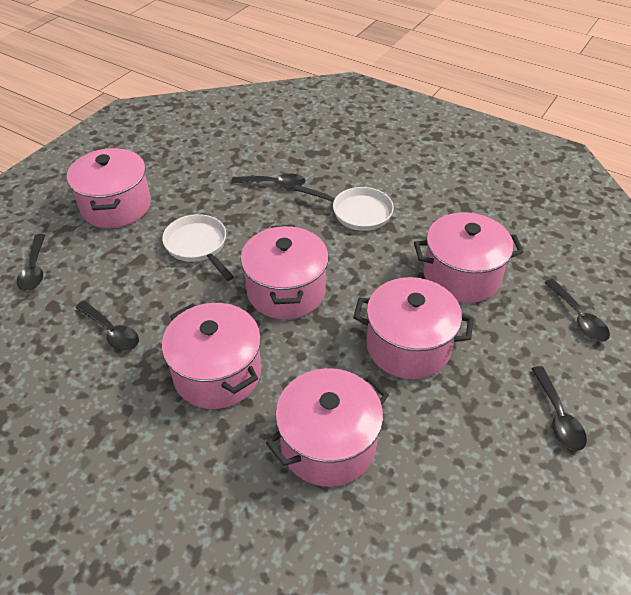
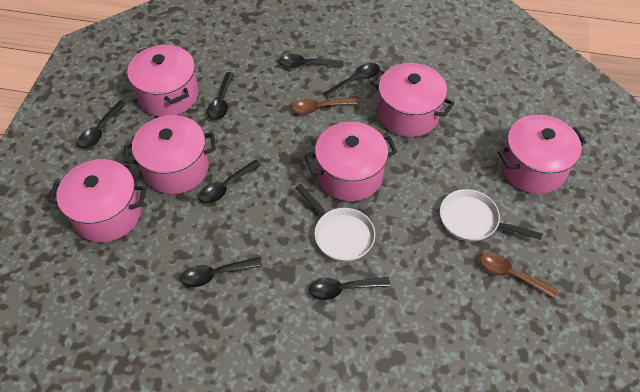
black spoon: 5 -> 7
brown spoon: 0 -> 2

